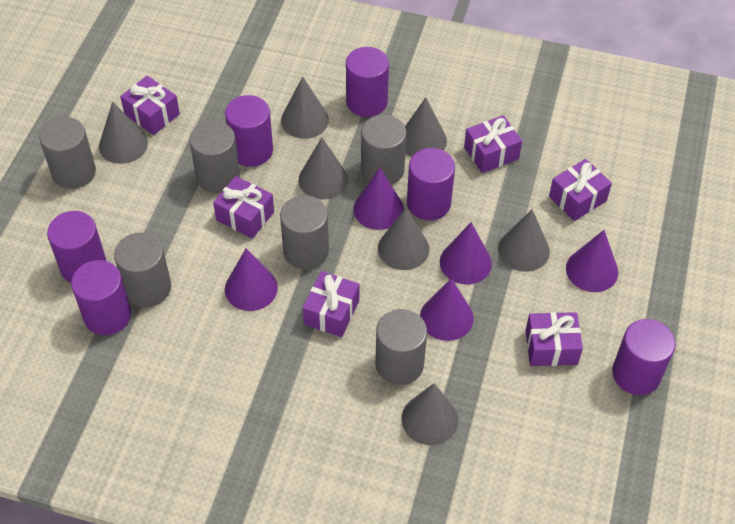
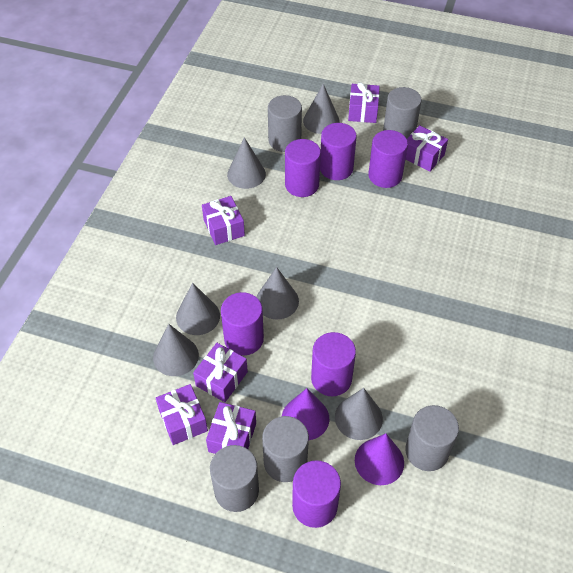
grey cone: 7 -> 6
grey cylinder: 6 -> 5
purple cone: 5 -> 2

